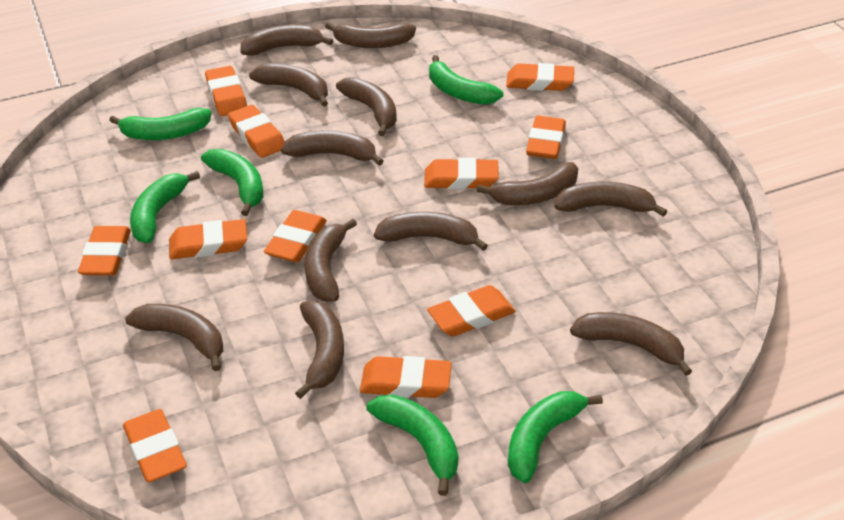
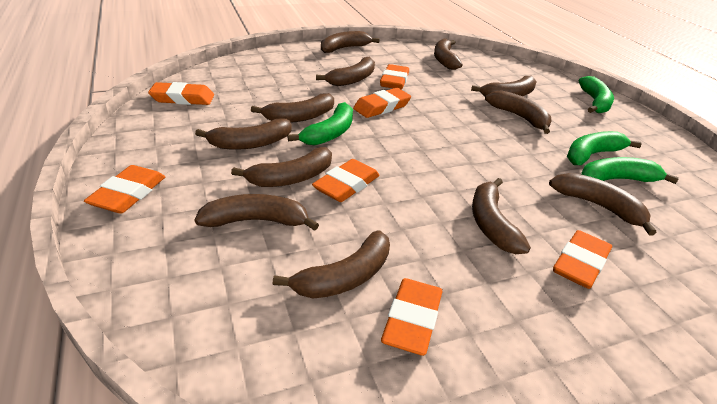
green banana: 6 -> 4
orange eraser: 11 -> 7

